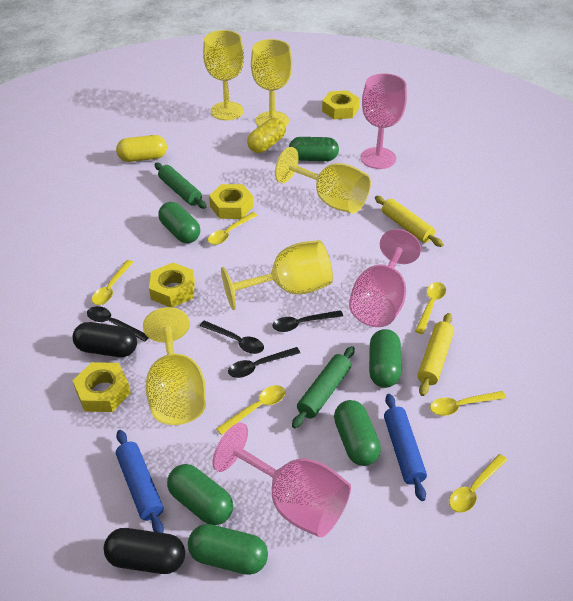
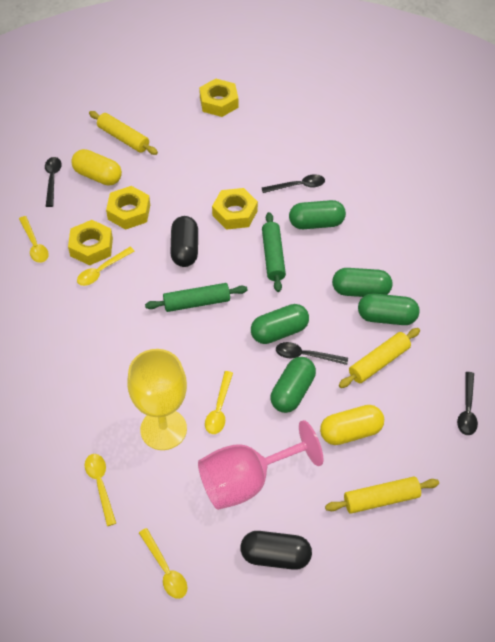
blue rolling pin: 2 -> 0
green capsule: 6 -> 5
pink goblet: 3 -> 1
yellow goblet: 5 -> 1
yellow rolling pin: 2 -> 3
yellow spoon: 6 -> 5

